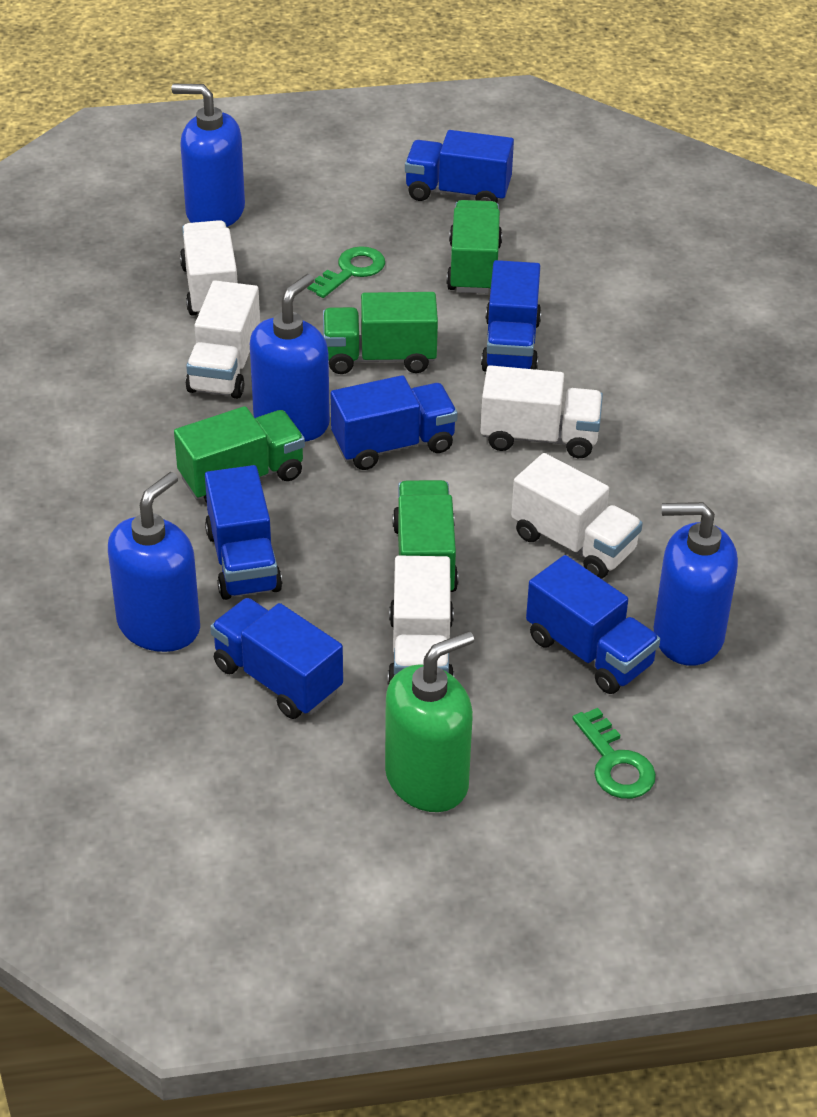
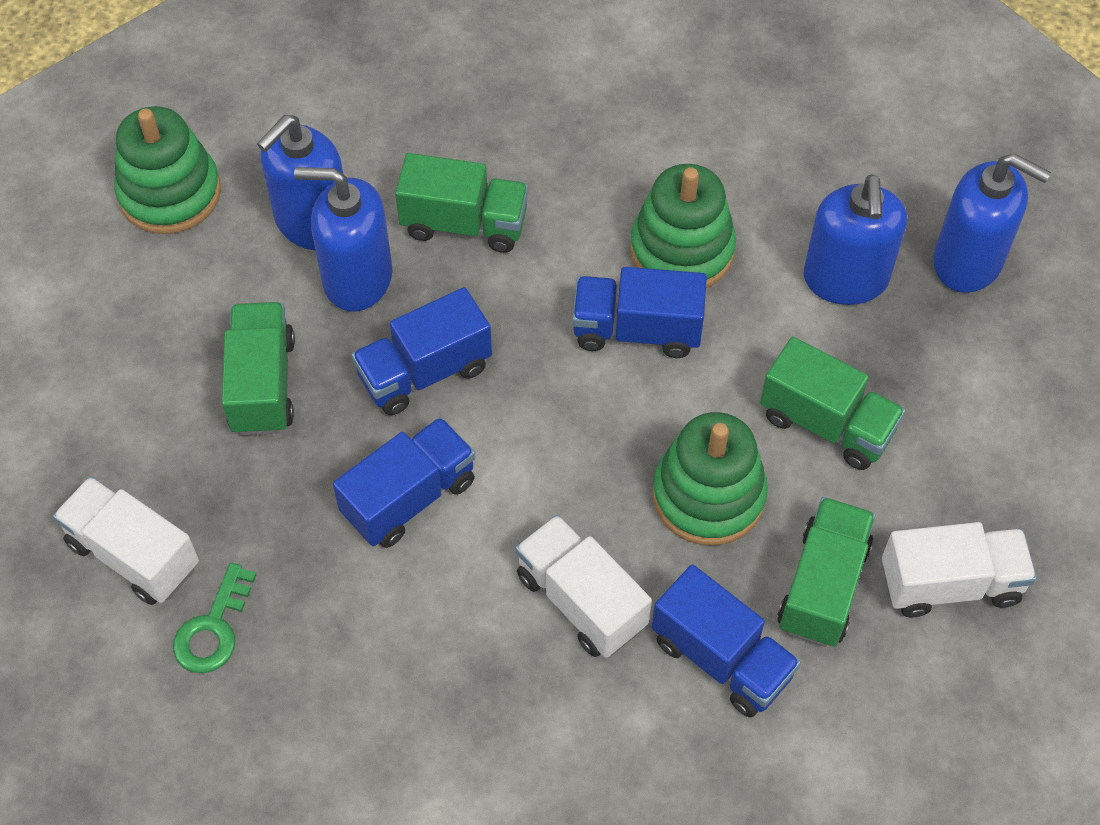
blue truck: 6 -> 4
green key: 2 -> 1
green soap dispenser: 1 -> 0
green stacking toy: 0 -> 3
white truck: 5 -> 3

